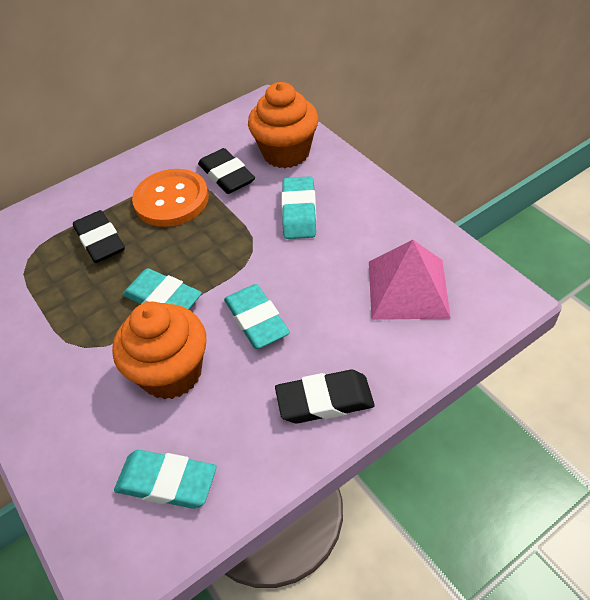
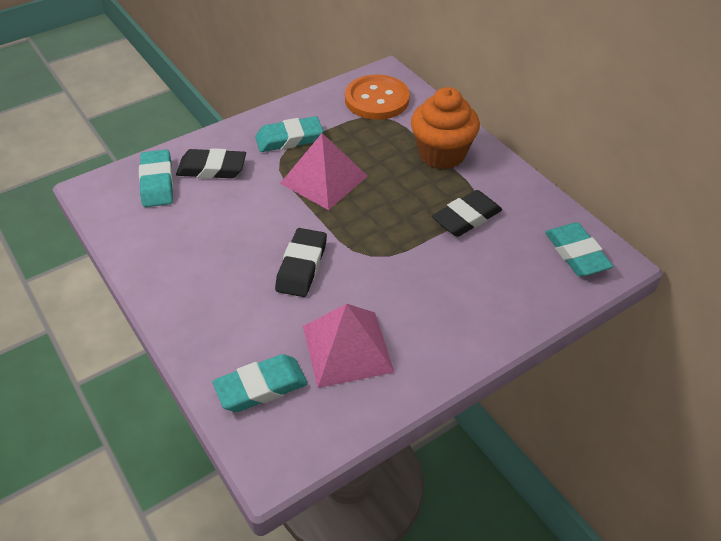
orange cupcake: 2 -> 1
pink pyramid: 1 -> 2

